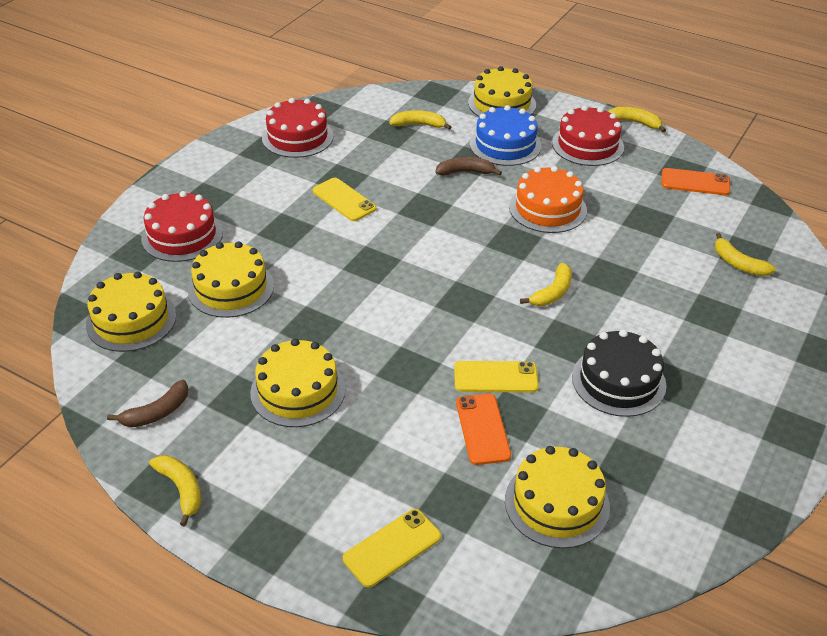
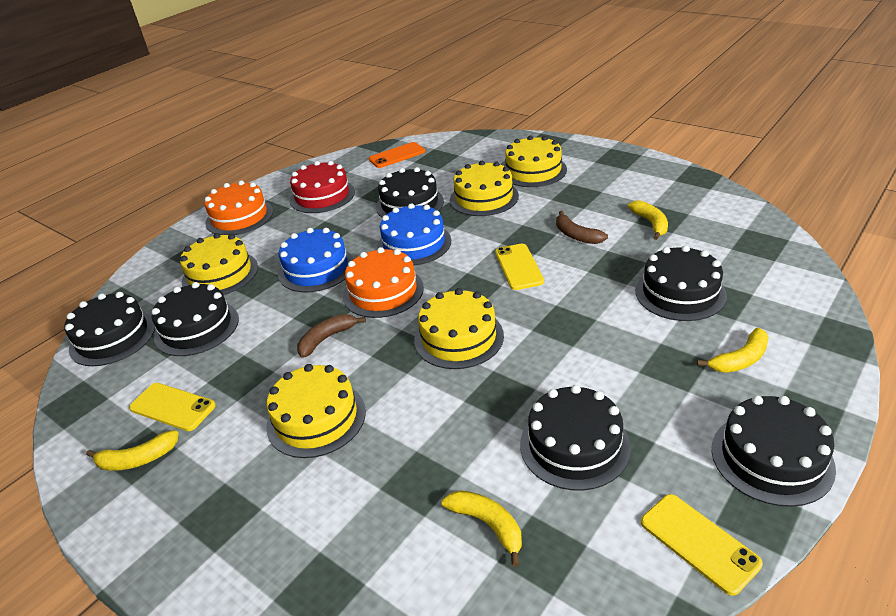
black cake: 1 -> 6
blue cake: 1 -> 2
orange cake: 1 -> 2
orange phone: 2 -> 1
red cake: 3 -> 1
yellow banana: 5 -> 4

